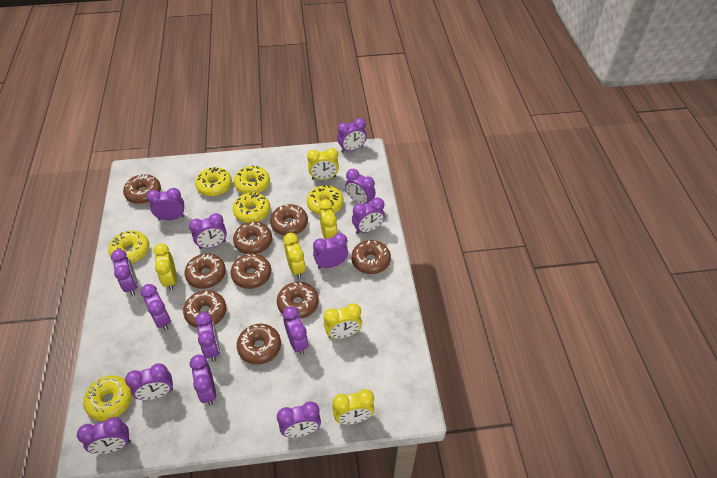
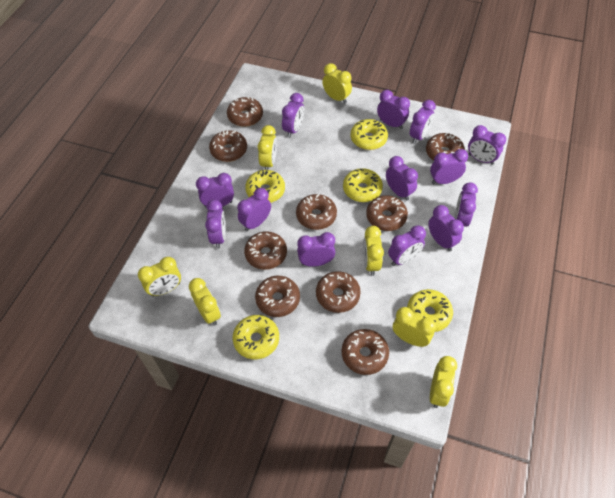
purple clock: 14 -> 13
yellow clock: 6 -> 7
yellow donut: 6 -> 5

